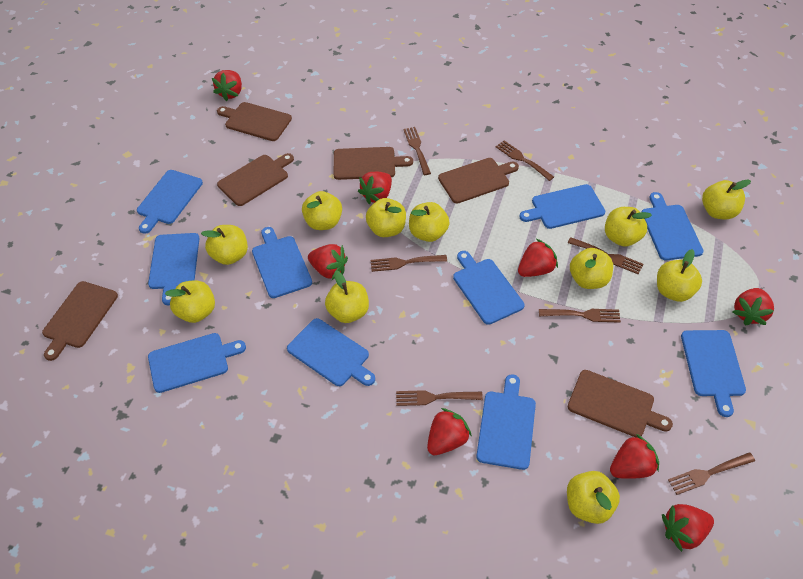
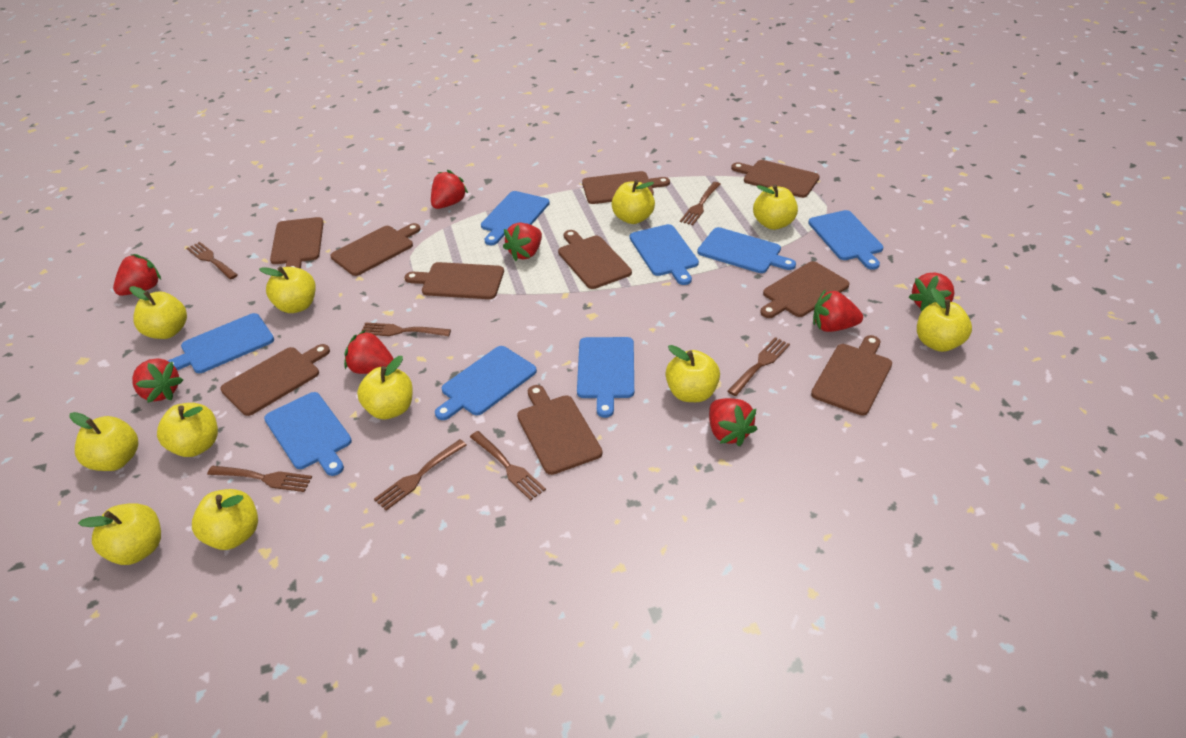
blue cutting board: 10 -> 8
brown cutting board: 6 -> 10

